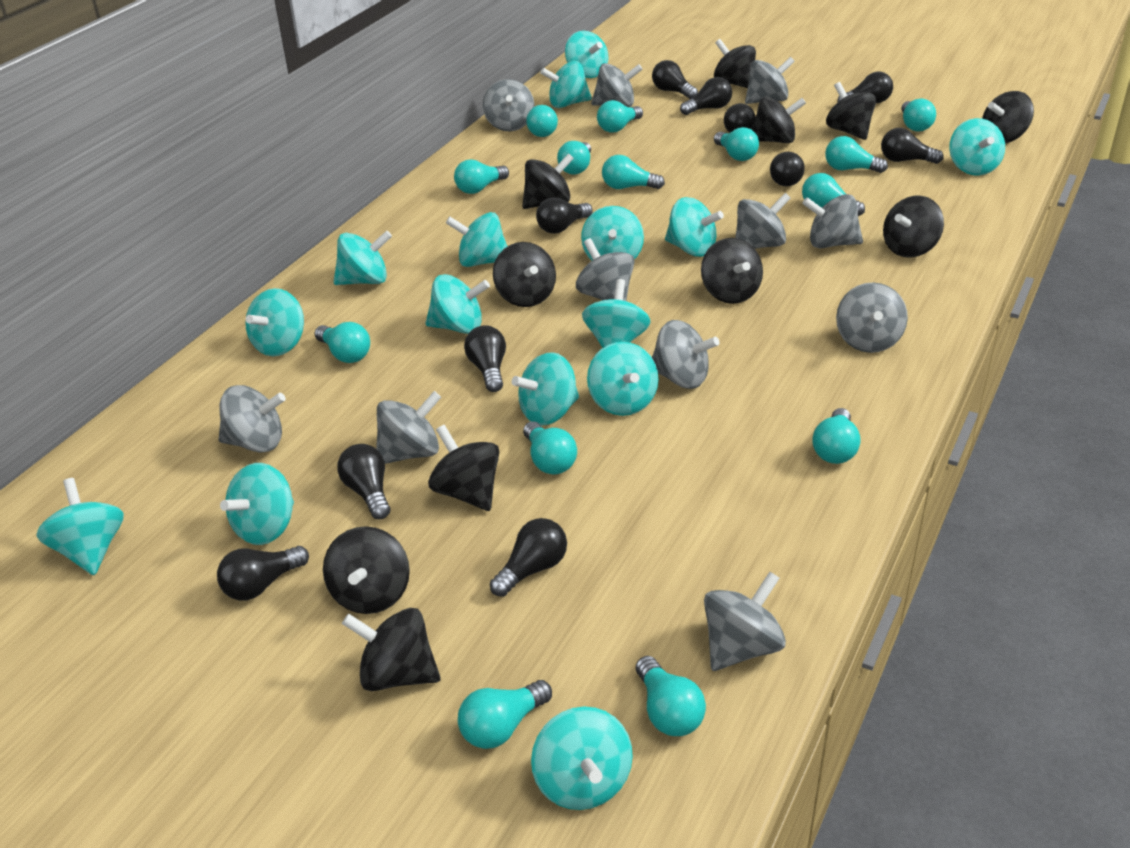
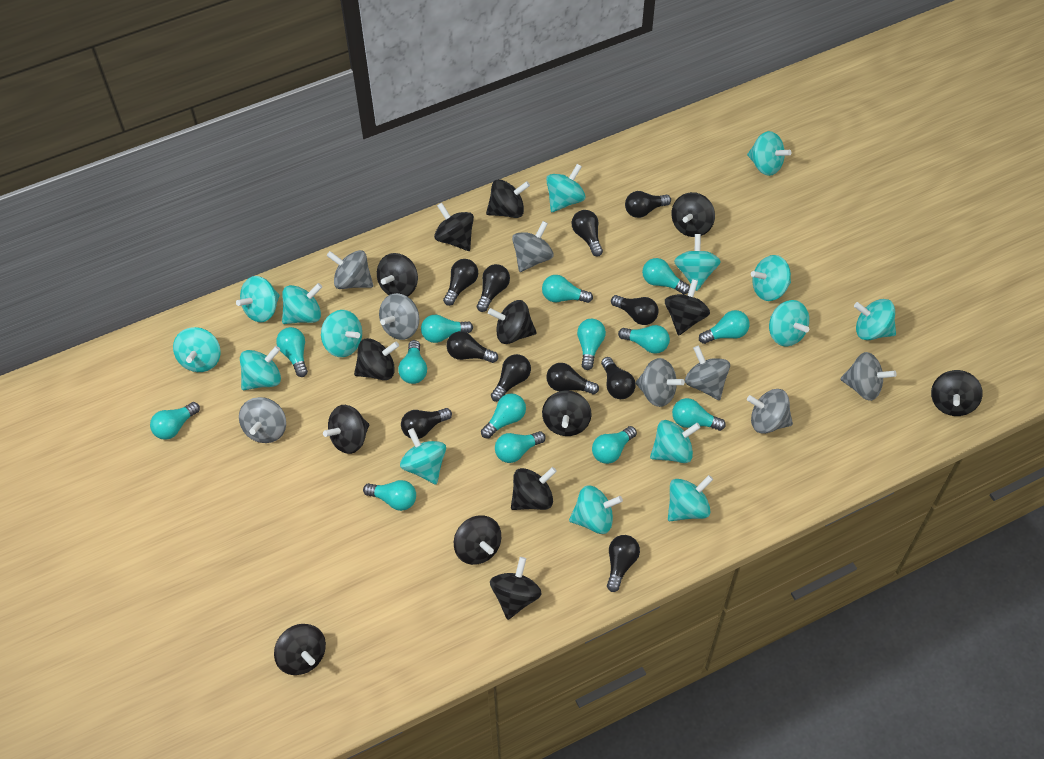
black spinning top: 11 -> 14
grey spinning top: 11 -> 8

